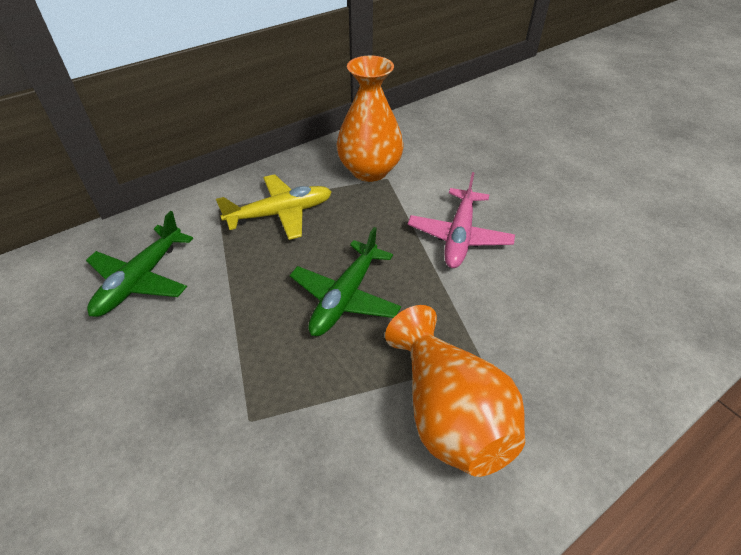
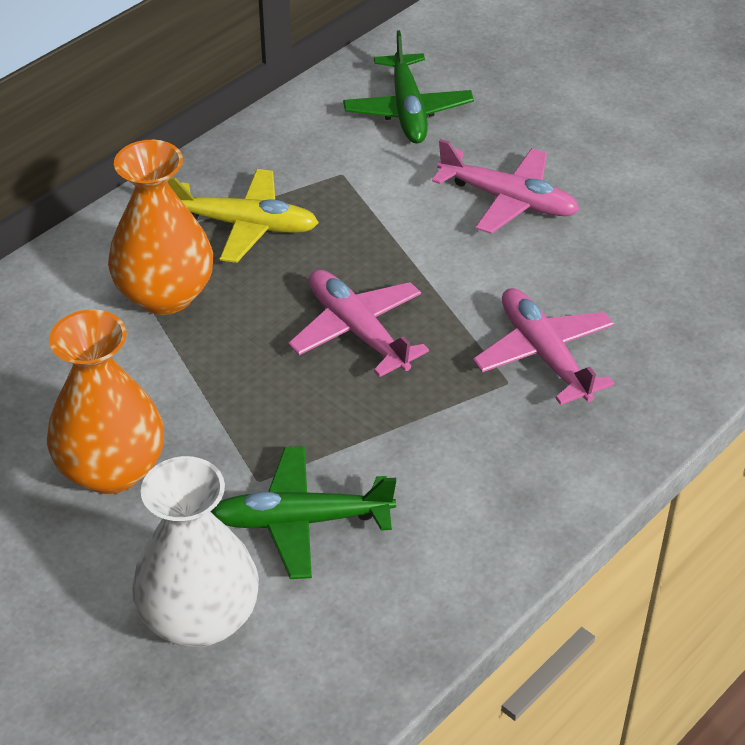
pink plane: 1 -> 3
white vase: 0 -> 1

